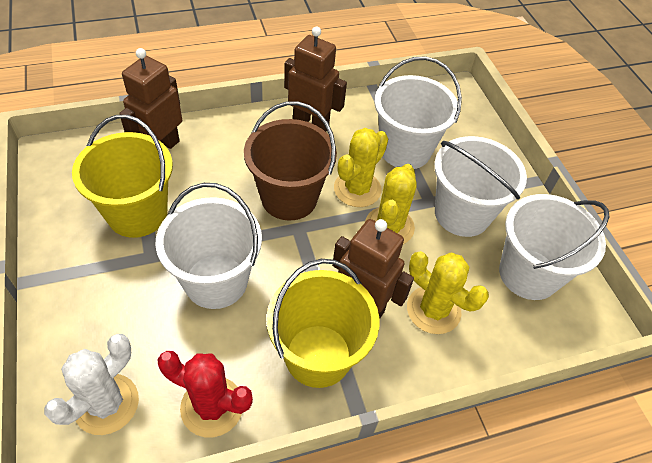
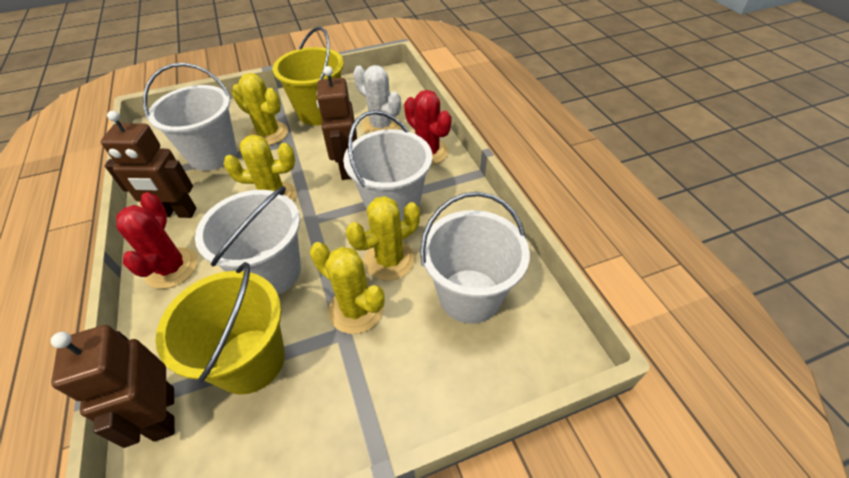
brown bucket: 1 -> 0
red cactus: 1 -> 2
yellow cactus: 3 -> 4

